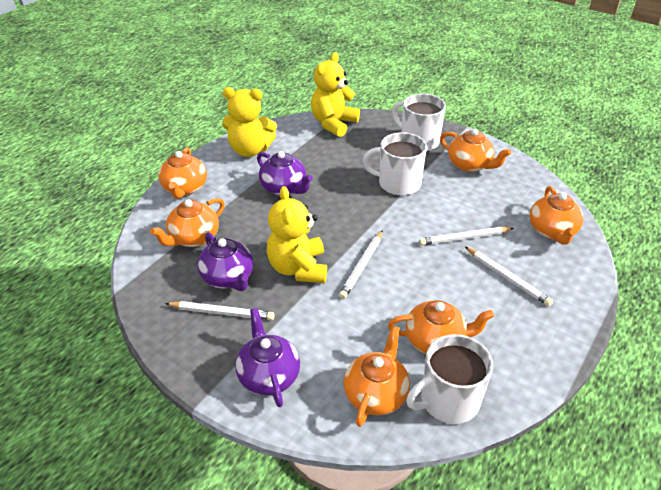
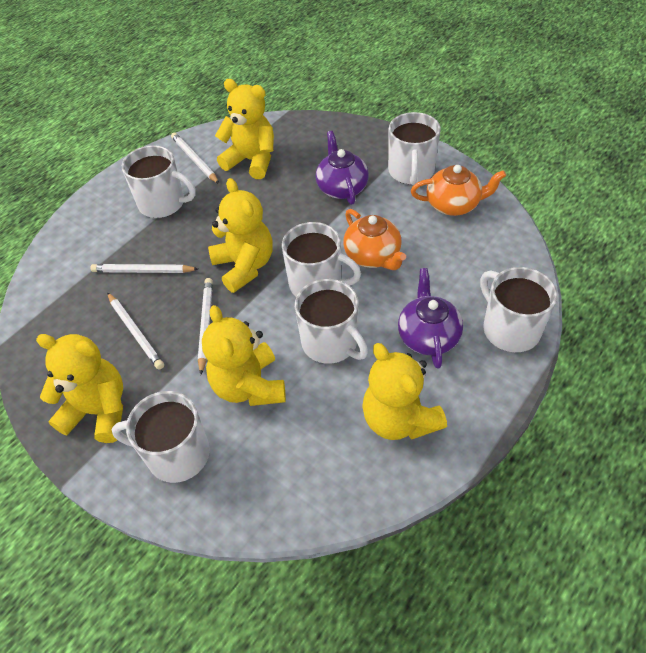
orange teapot: 6 -> 2
purple teapot: 3 -> 2
white mug: 3 -> 6
yellow teddy bear: 3 -> 5

